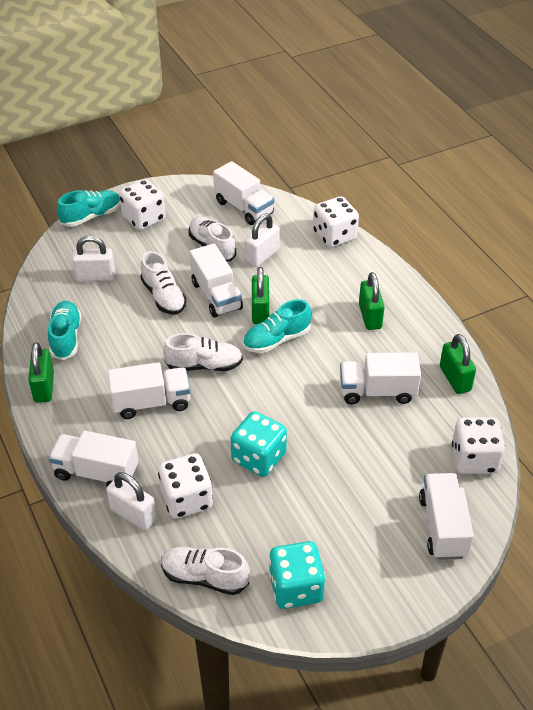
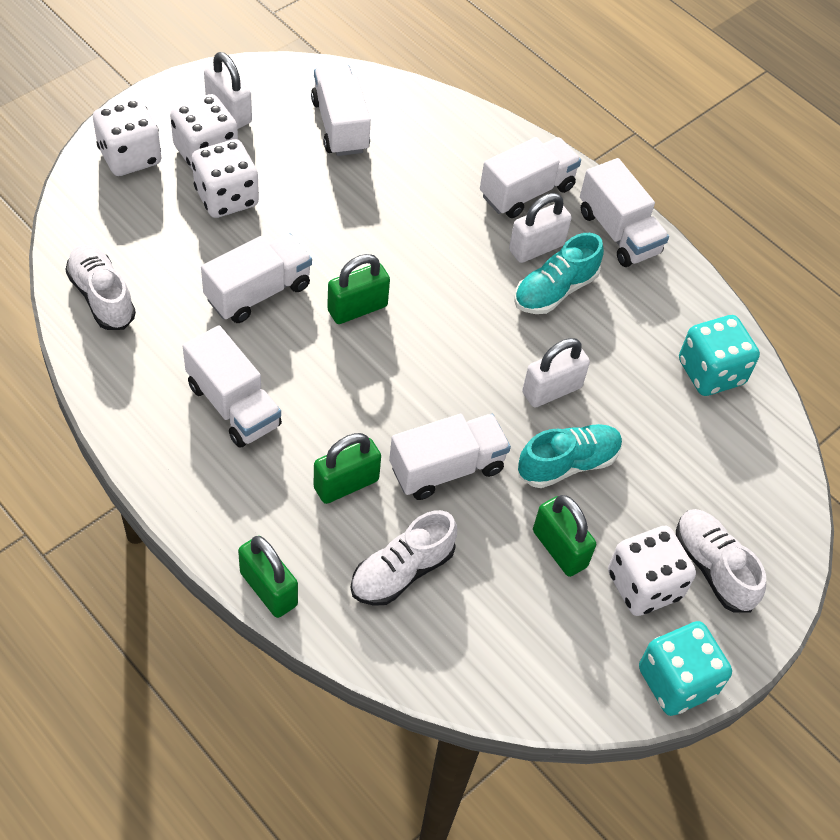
turquoise shoe: 3 -> 2
white shoe: 4 -> 3

